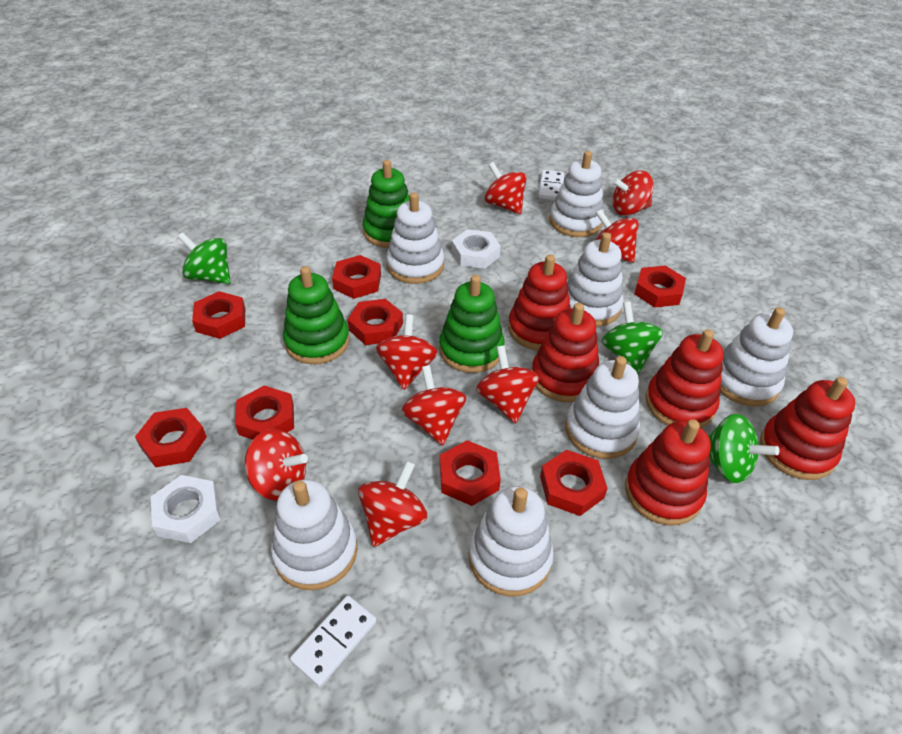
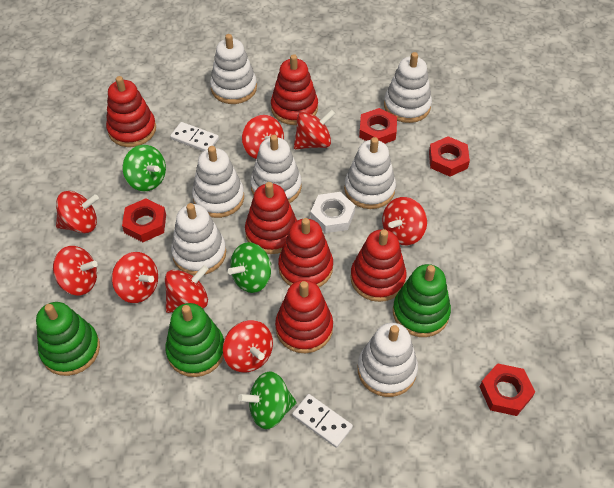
red nut: 8 -> 4
red stacking toy: 5 -> 6
white nut: 2 -> 1

